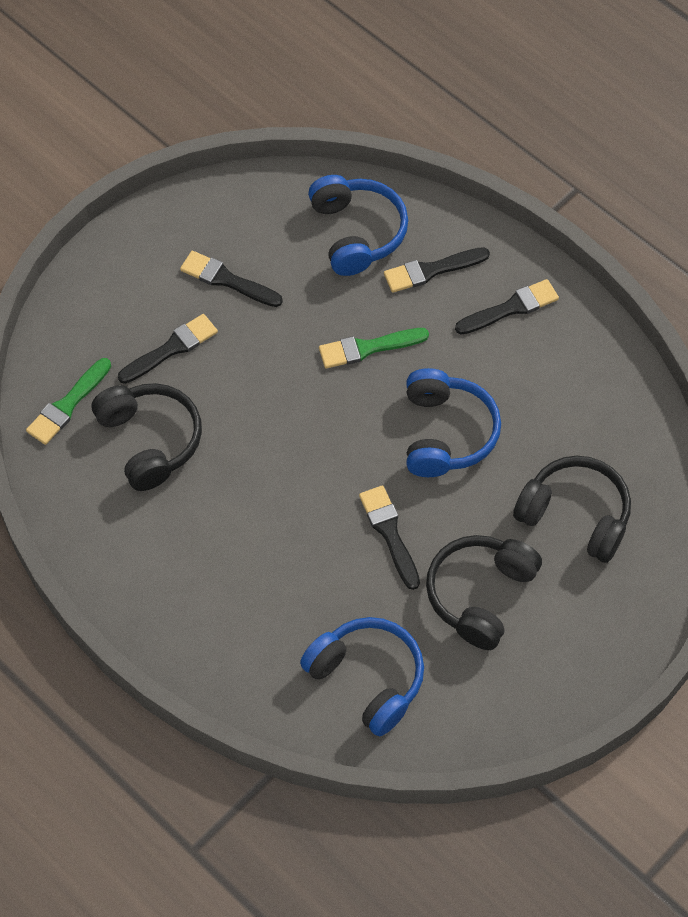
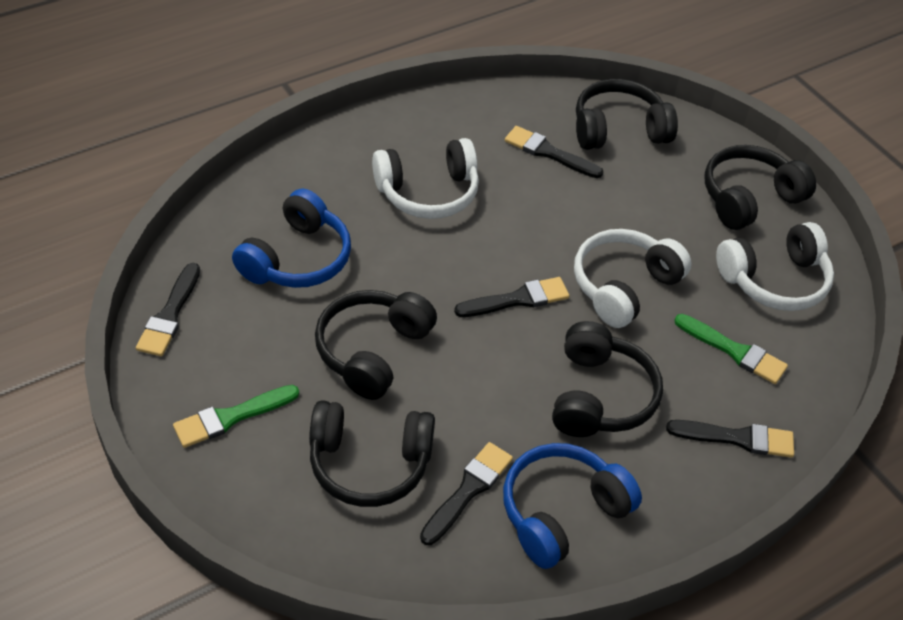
black headphones: 3 -> 5
blue headphones: 3 -> 2
white headphones: 0 -> 3

